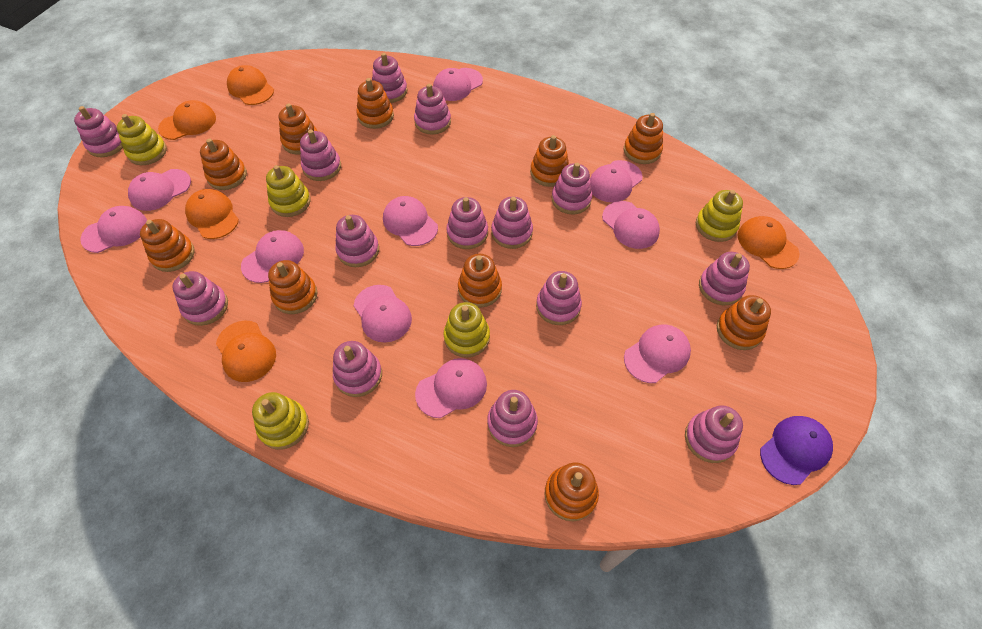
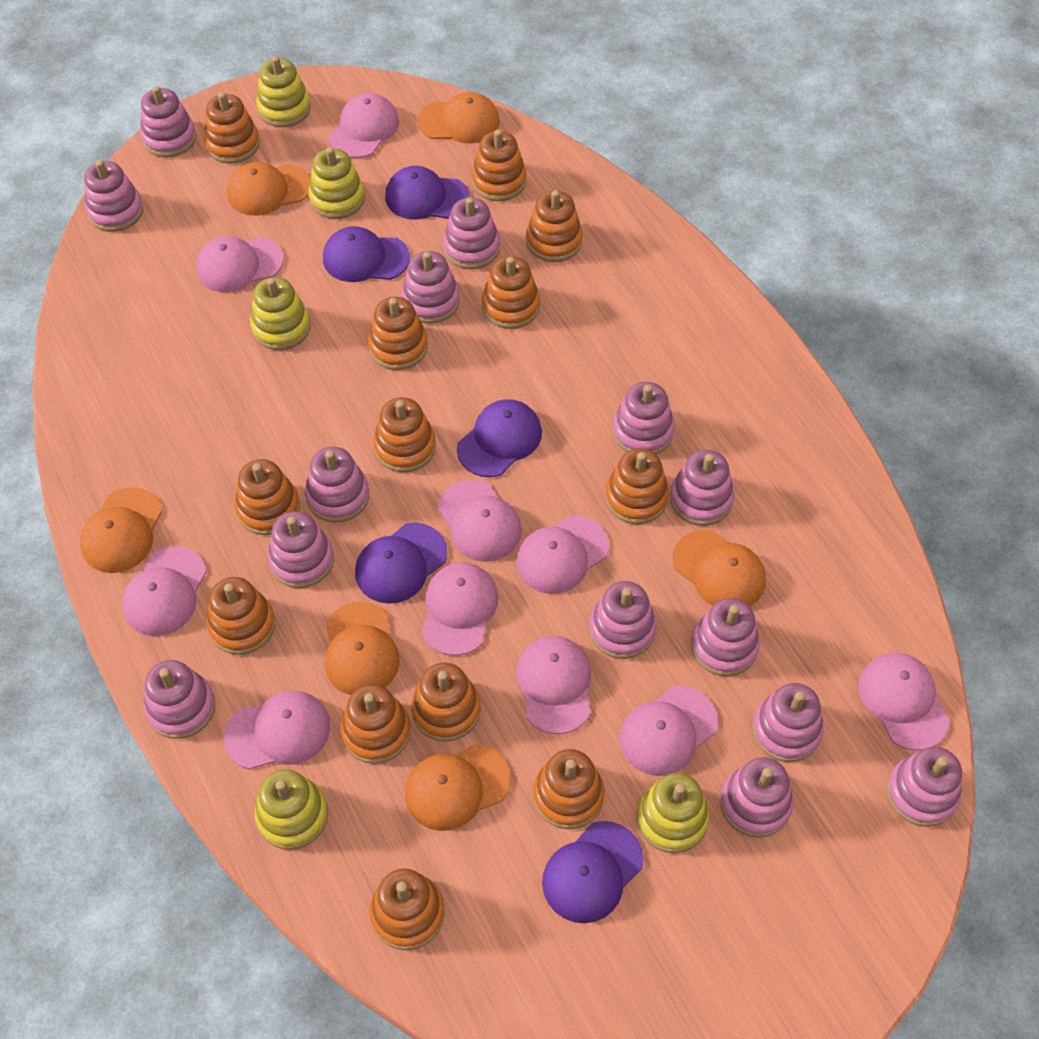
orange cap: 5 -> 6
orange stacking toy: 10 -> 13
purple cap: 1 -> 5

